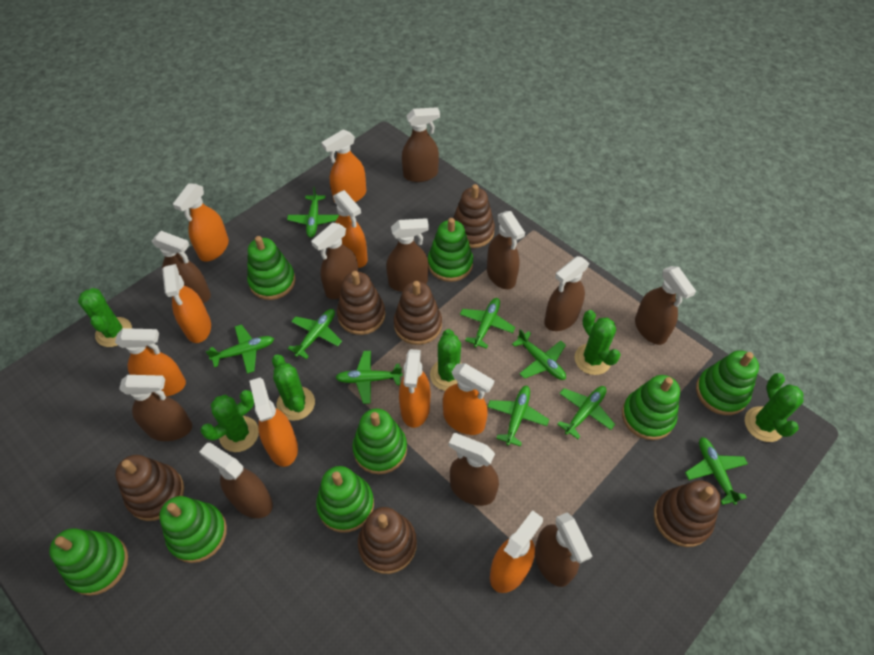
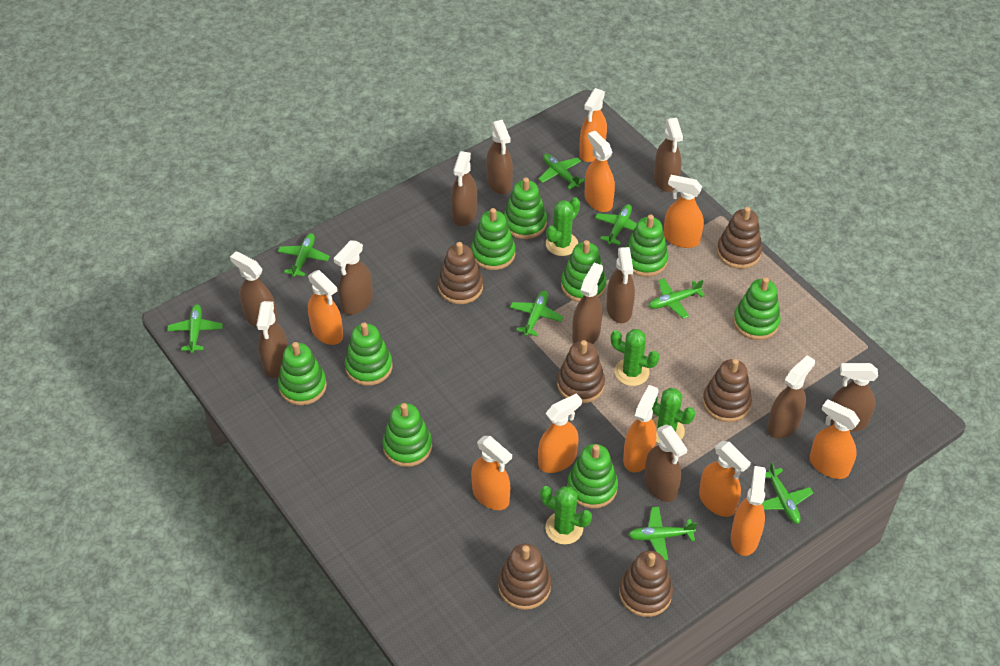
green cactus: 6 -> 4
green plane: 9 -> 8
green stacking toy: 8 -> 9
orange spray bottle: 9 -> 10

